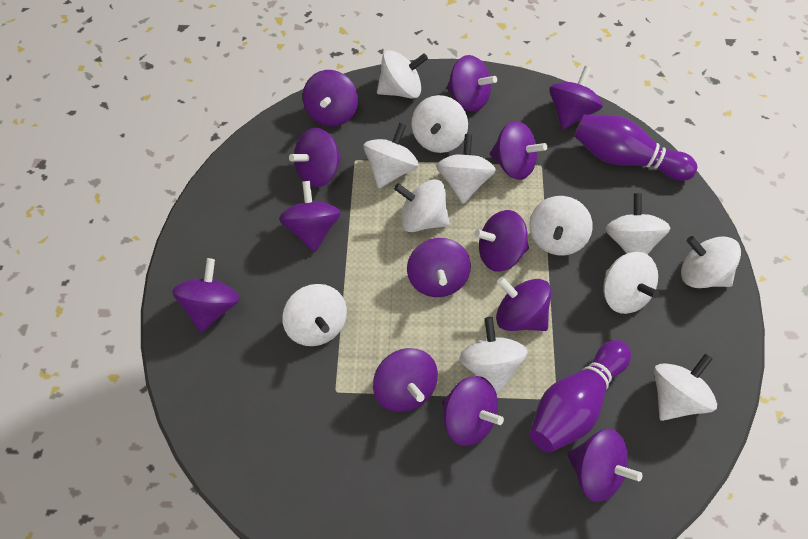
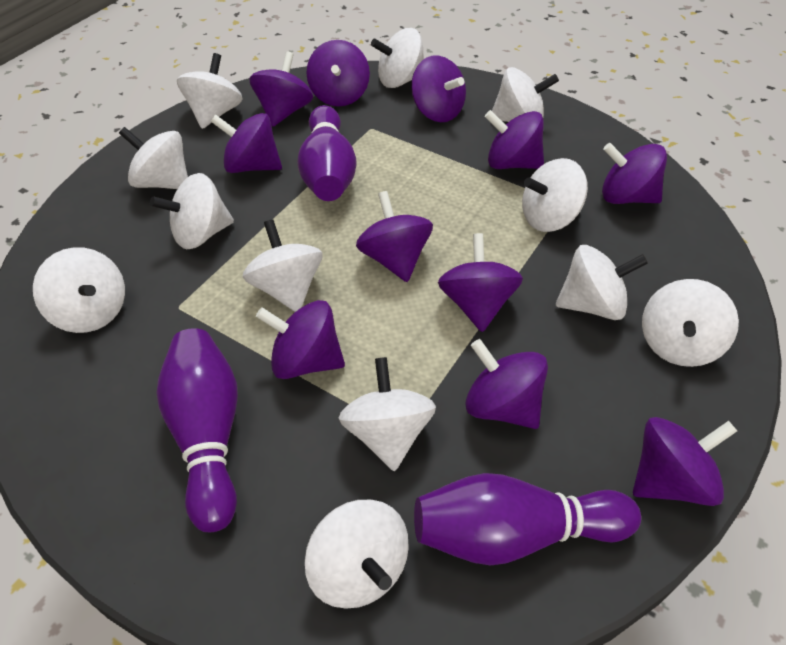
purple bowling pin: 2 -> 3
purple spinning top: 13 -> 11

